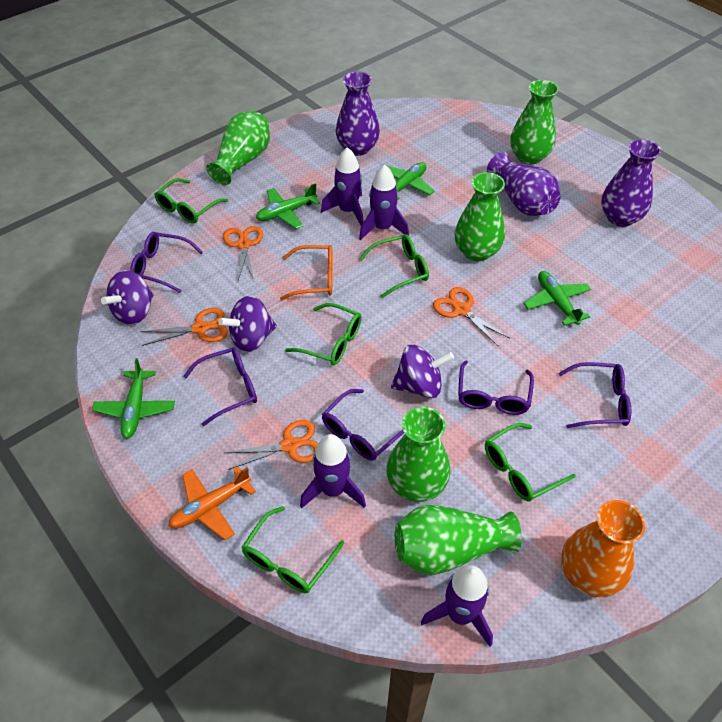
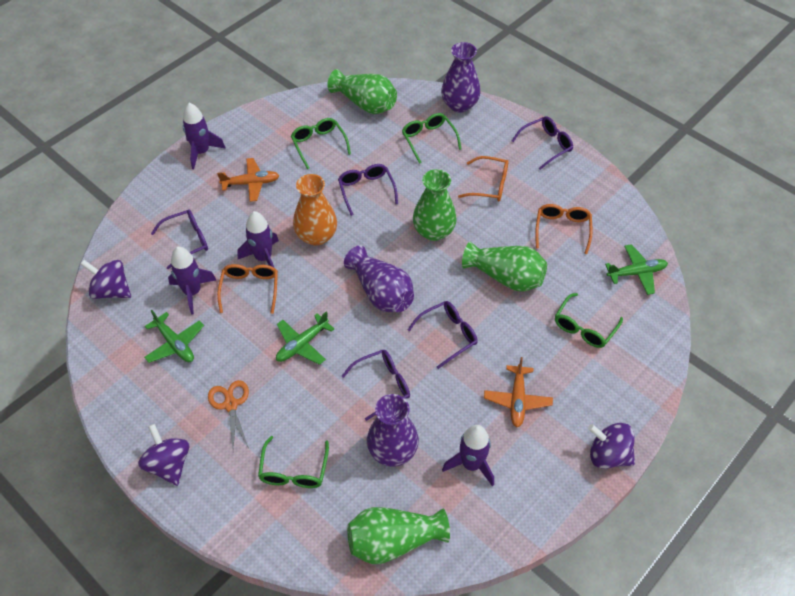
green glasses: 5 -> 4
green plane: 4 -> 3
green vase: 5 -> 4
orange glasses: 1 -> 3
orange plane: 1 -> 2
orange scissors: 4 -> 1

